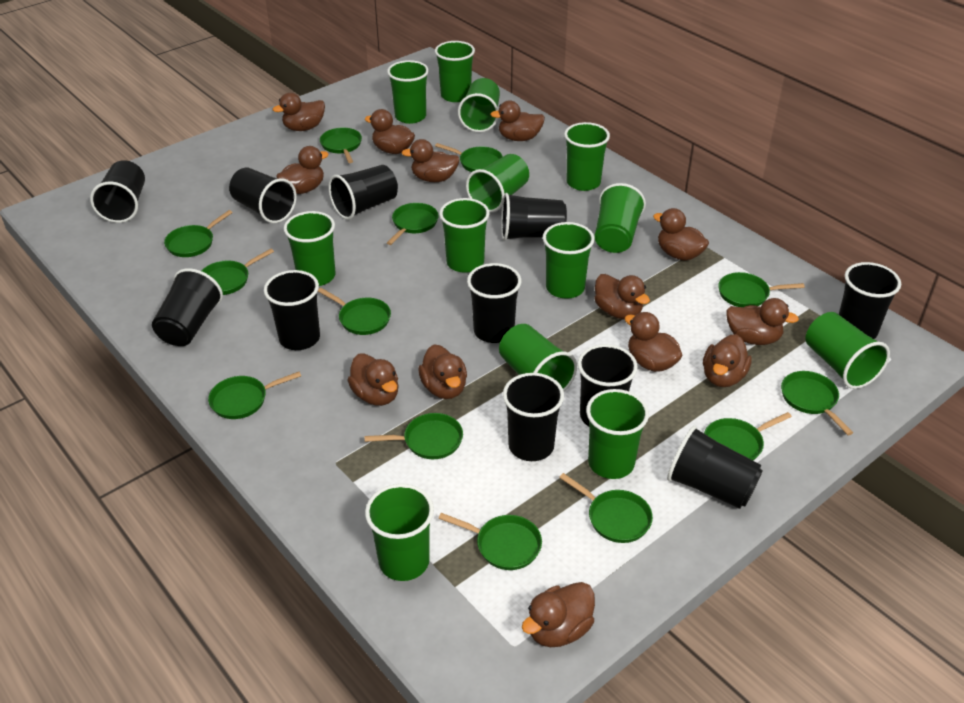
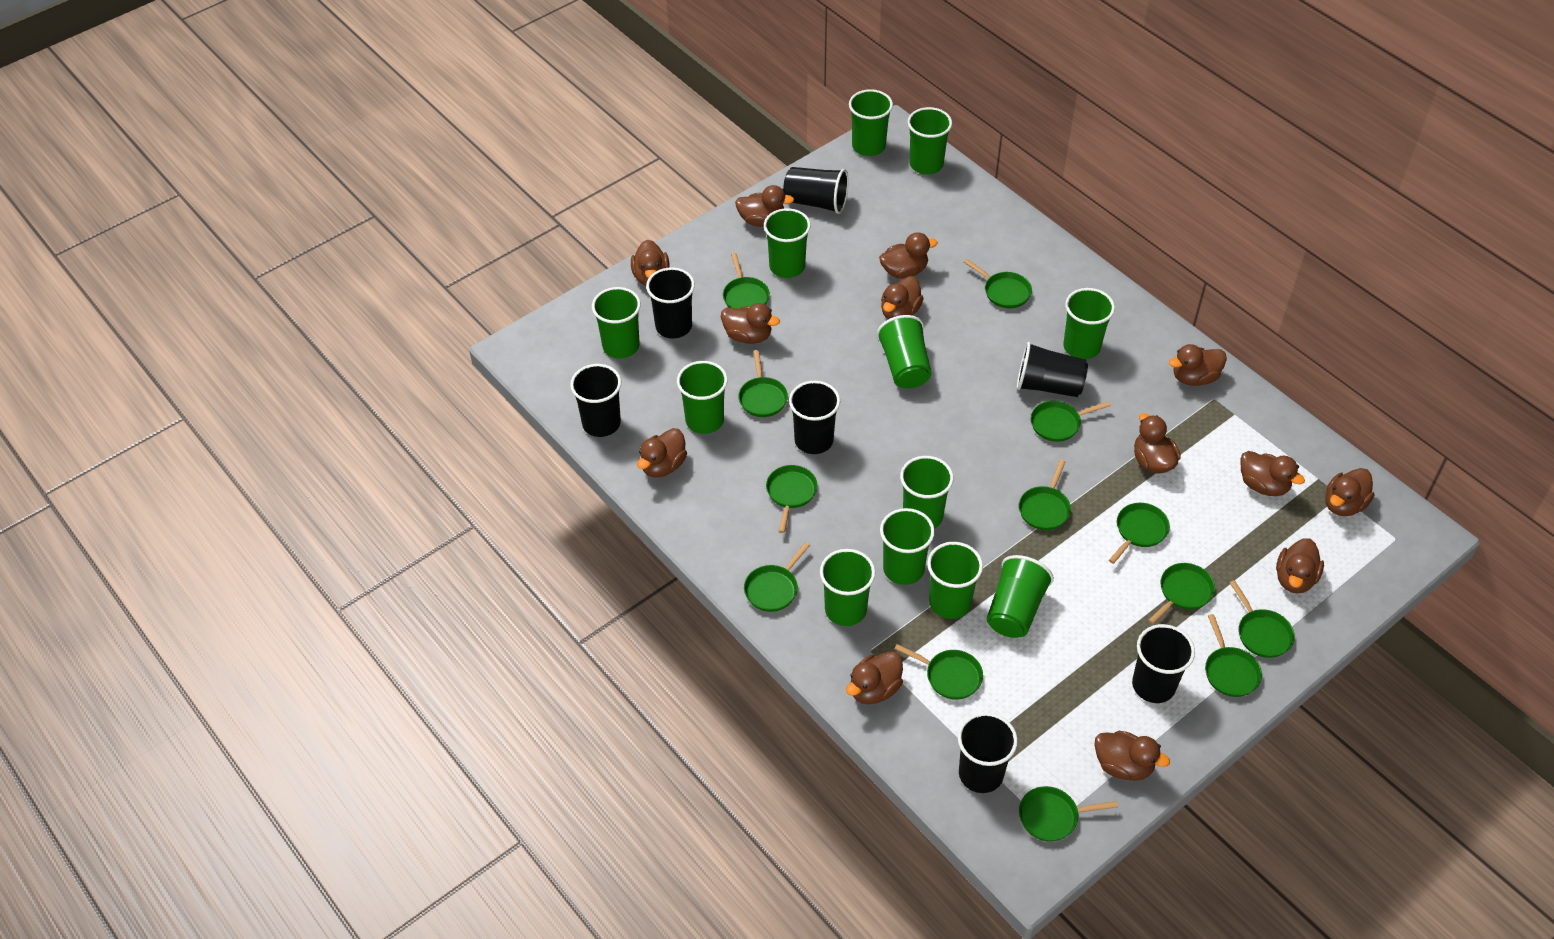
black cup: 11 -> 7
green cup: 13 -> 12

